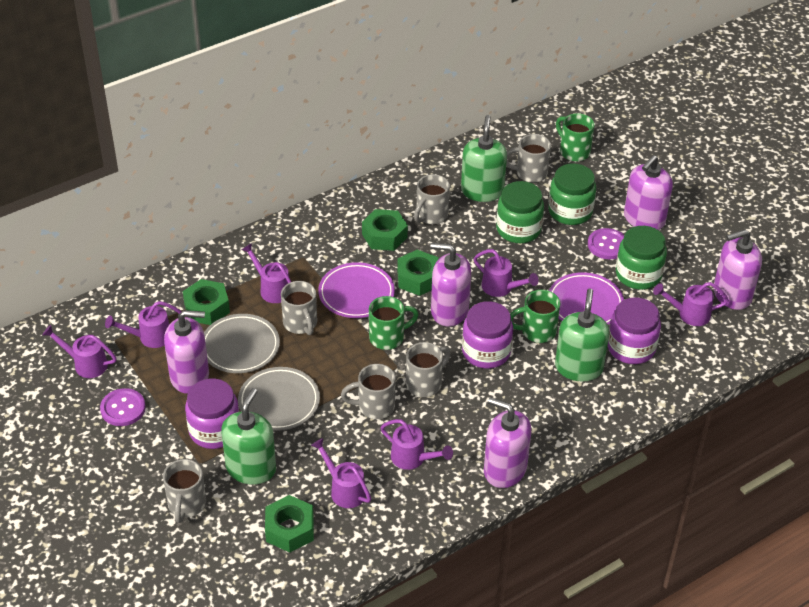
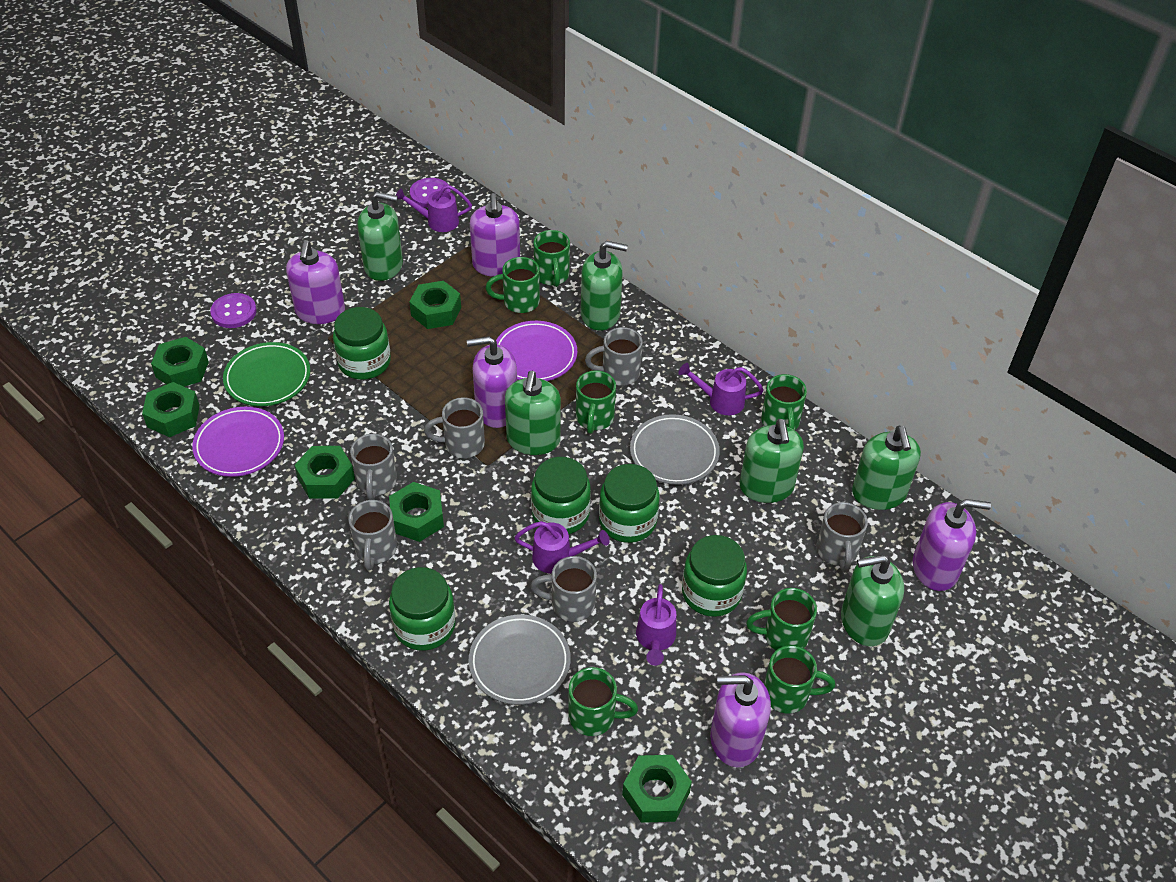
green jar: 3 -> 5
green mug: 3 -> 7
green nut: 4 -> 6
green plate: 0 -> 1
green soap dispenser: 3 -> 6
purple jar: 3 -> 0
purple watering can: 7 -> 4

